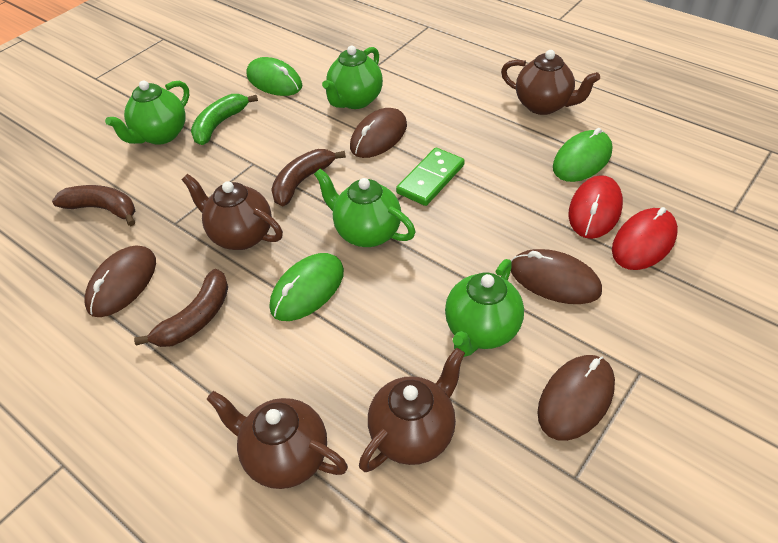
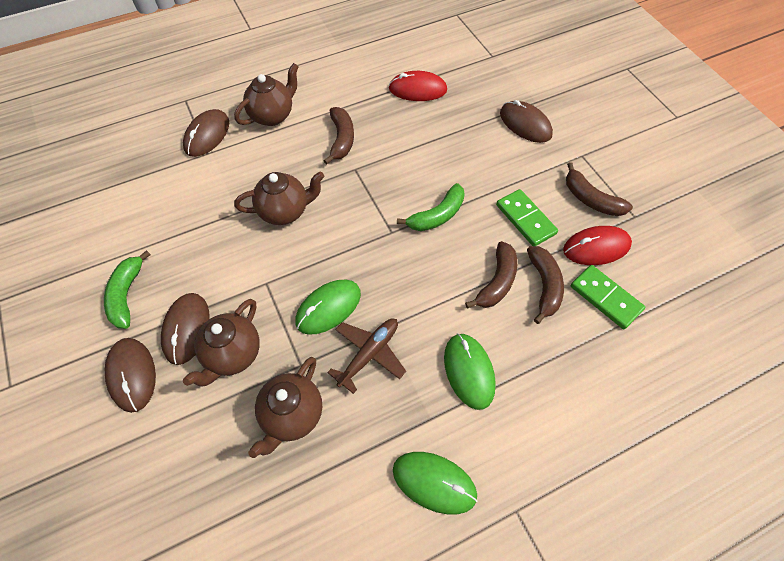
brown banana: 3 -> 4
brown plane: 0 -> 1
green banana: 1 -> 2
green domino: 1 -> 2
green teapot: 4 -> 0

